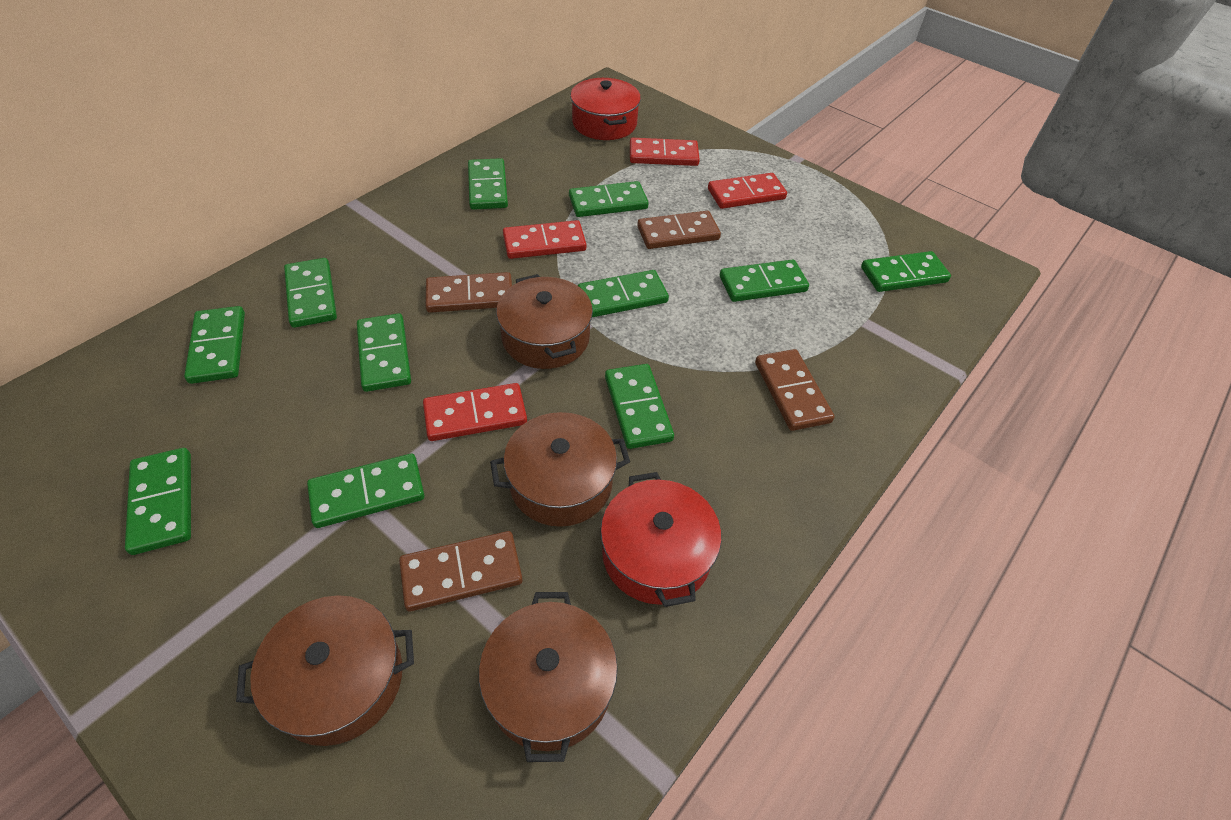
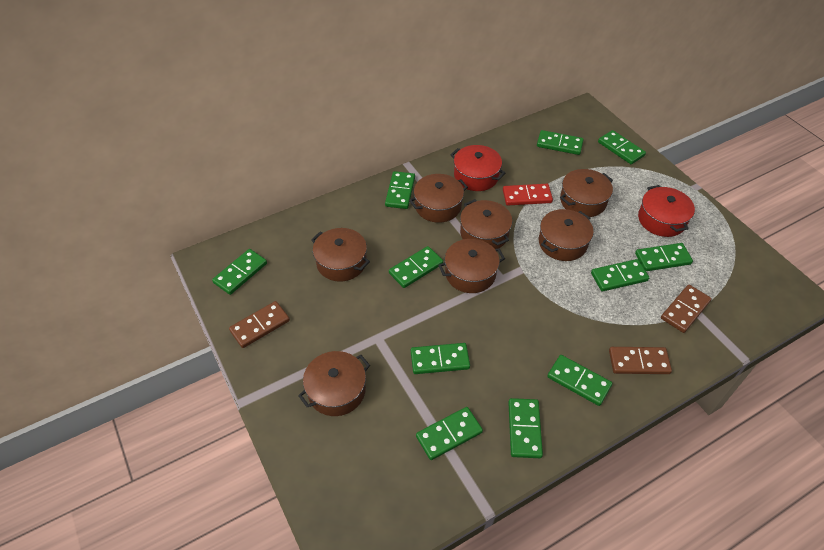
brown domino: 4 -> 3
brown pot: 4 -> 7
red domino: 4 -> 1

